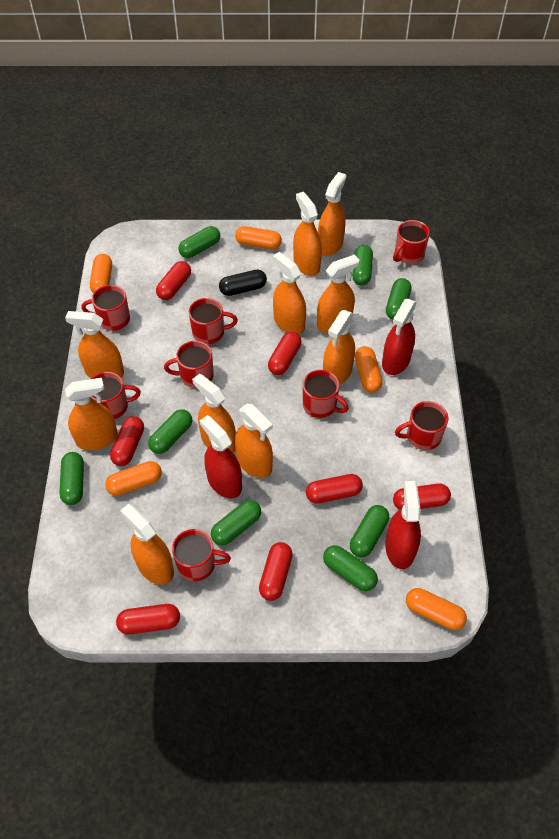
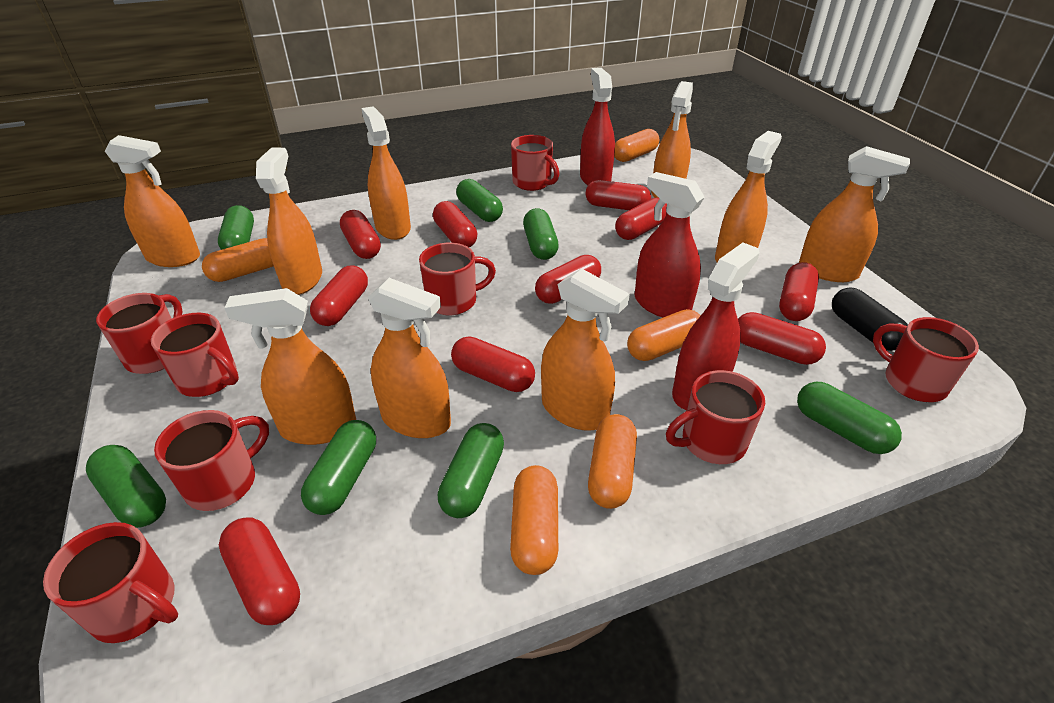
green capsule: 8 -> 7
orange spray bottle: 10 -> 9
red capsule: 7 -> 10

